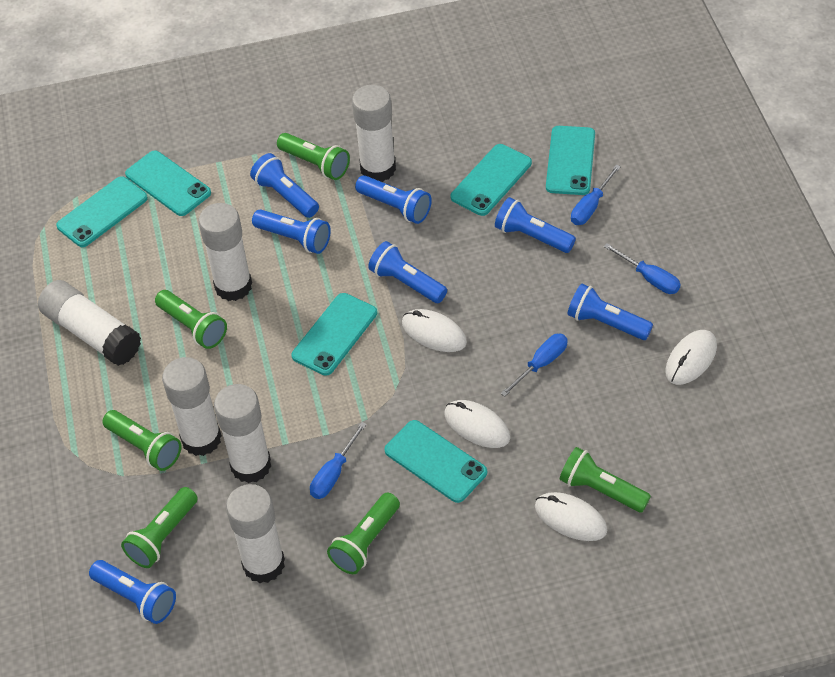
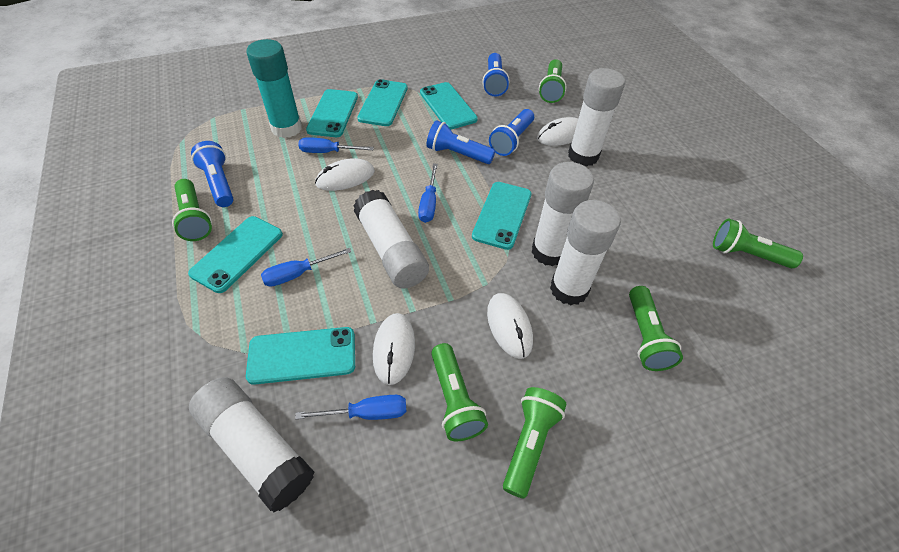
blue flashlight: 7 -> 4
turquoise glue stick: 0 -> 1
white glue stick: 6 -> 5

